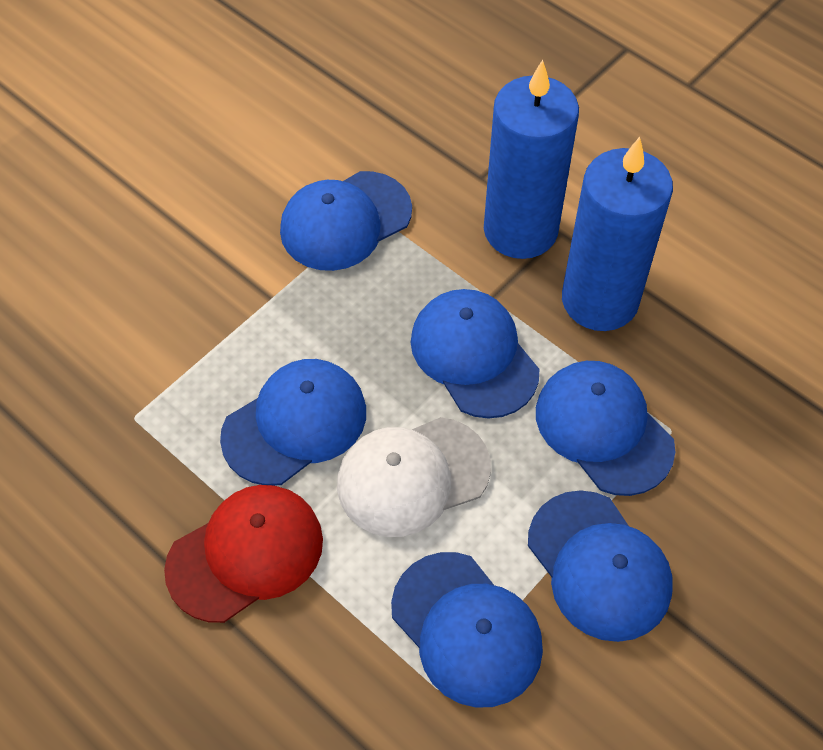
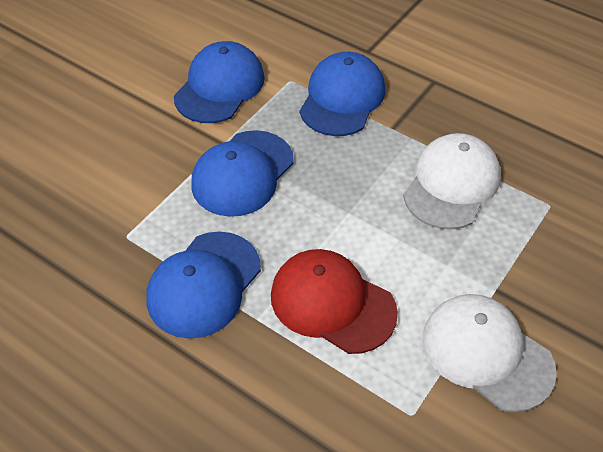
blue candle: 2 -> 0
blue cap: 6 -> 4
white cap: 1 -> 2

